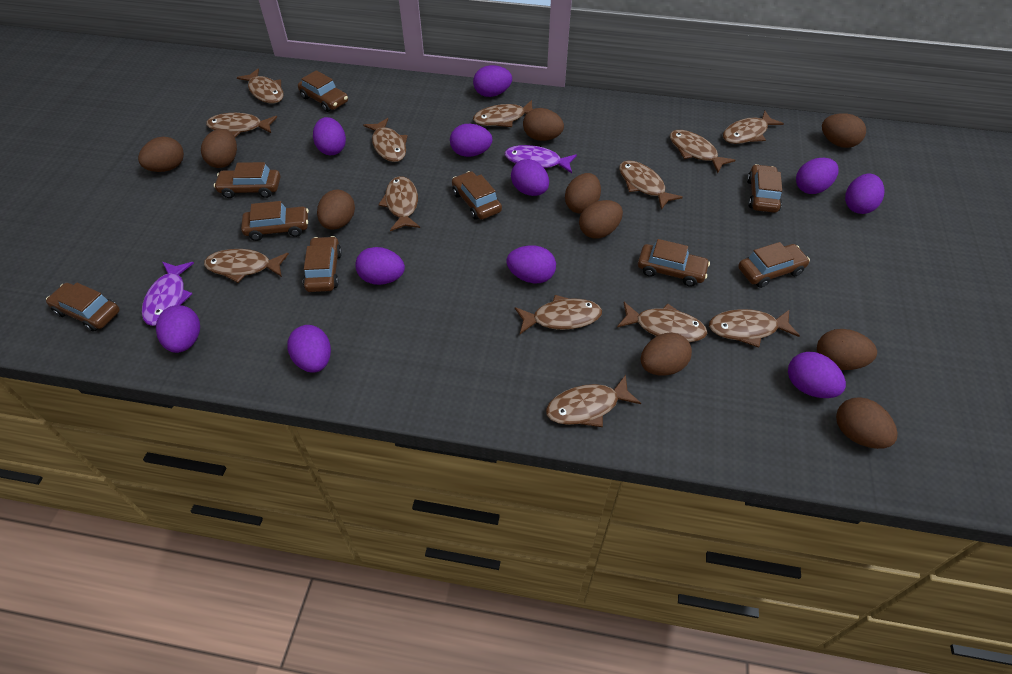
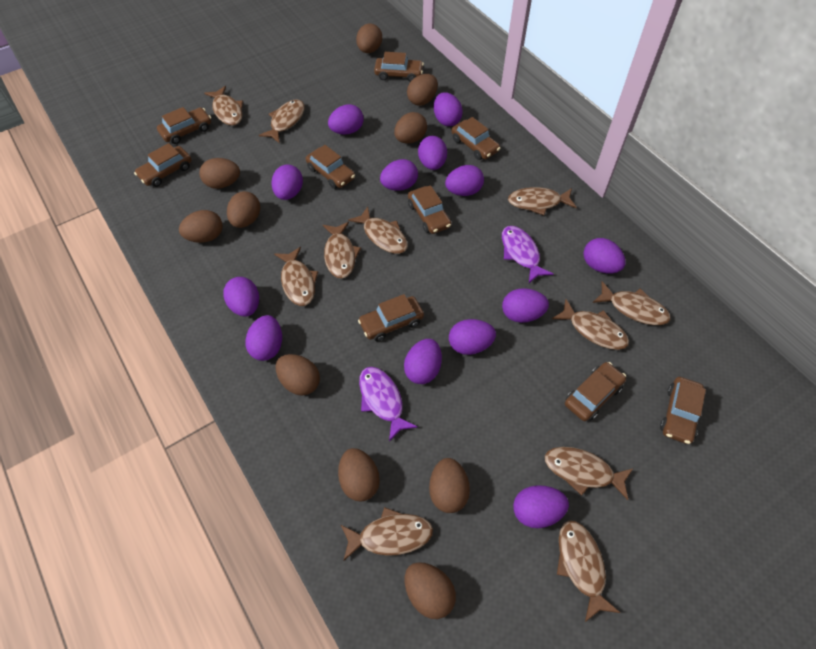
brown fish: 13 -> 11
purple egg: 11 -> 13

